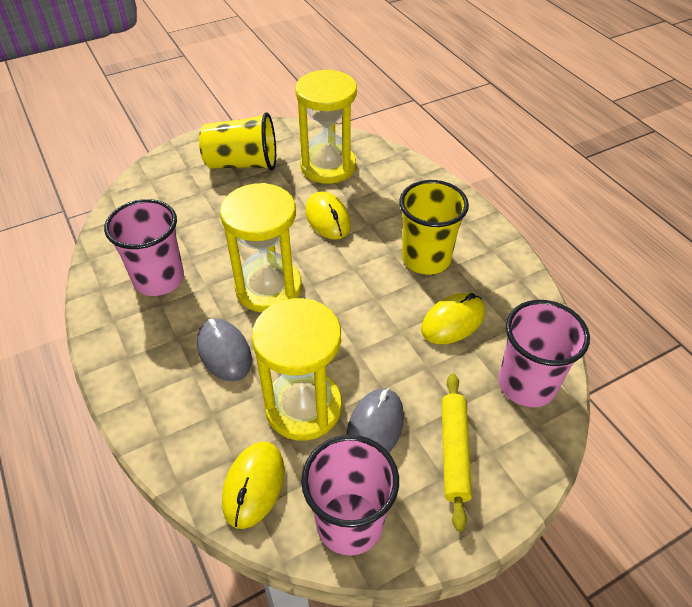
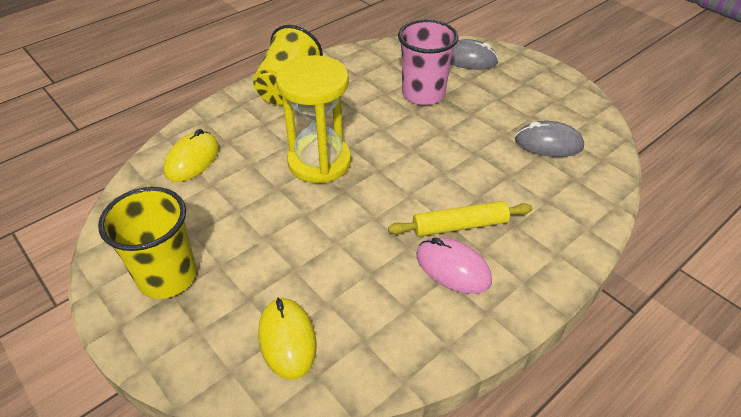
pink cup: 3 -> 1
pink mouse: 0 -> 1
yellow hourglass: 3 -> 1
yellow mouse: 3 -> 2

